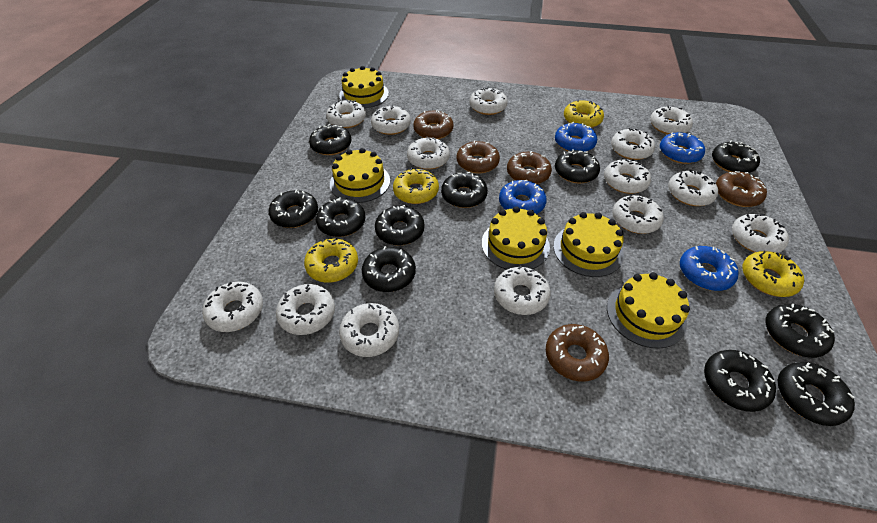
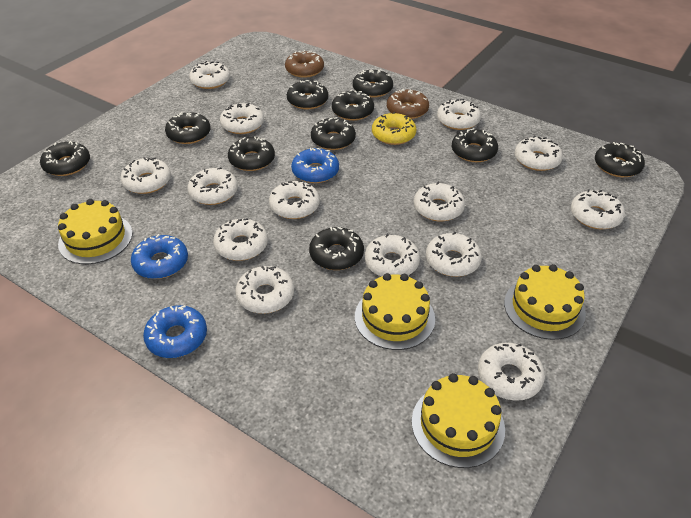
black donut: 11 -> 10
blue donut: 4 -> 3
brown donut: 5 -> 2
yellow cake: 5 -> 4
yellow donut: 4 -> 1

